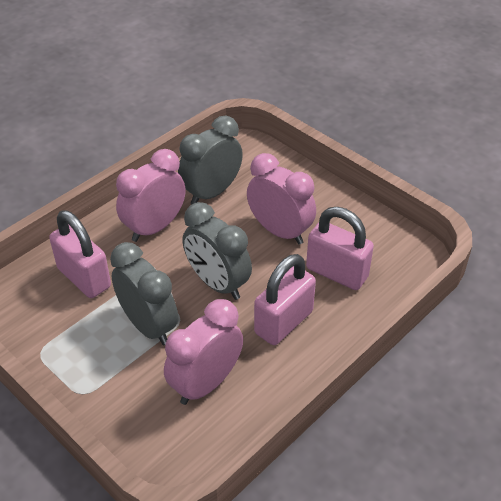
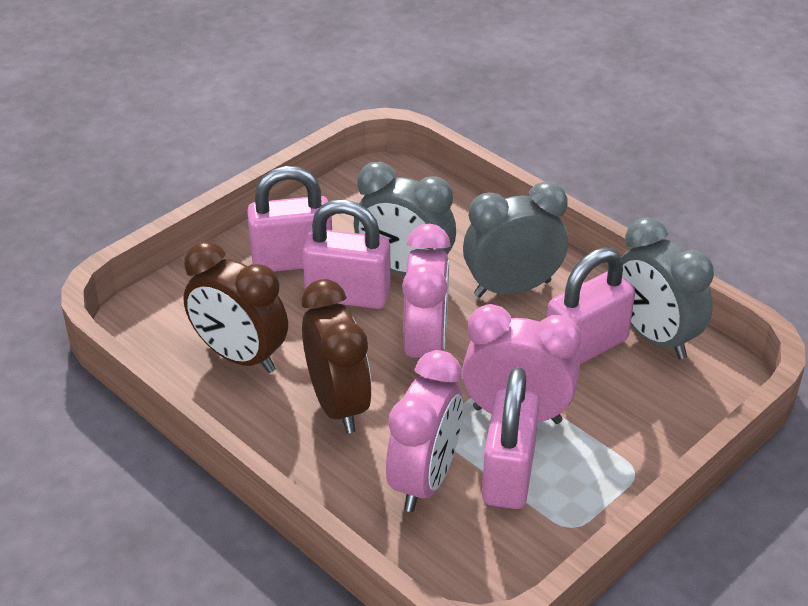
brown clock: 0 -> 2
pink padlock: 3 -> 4

